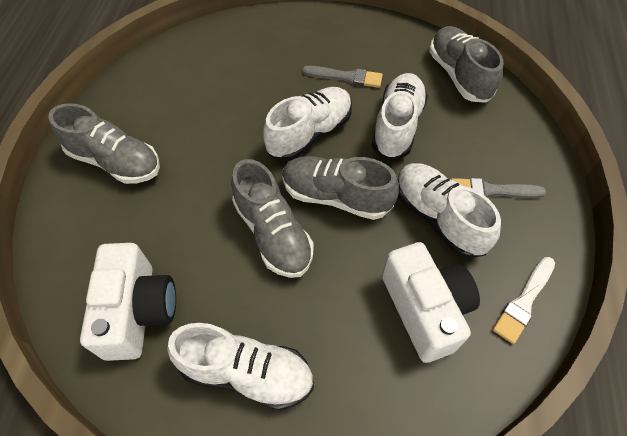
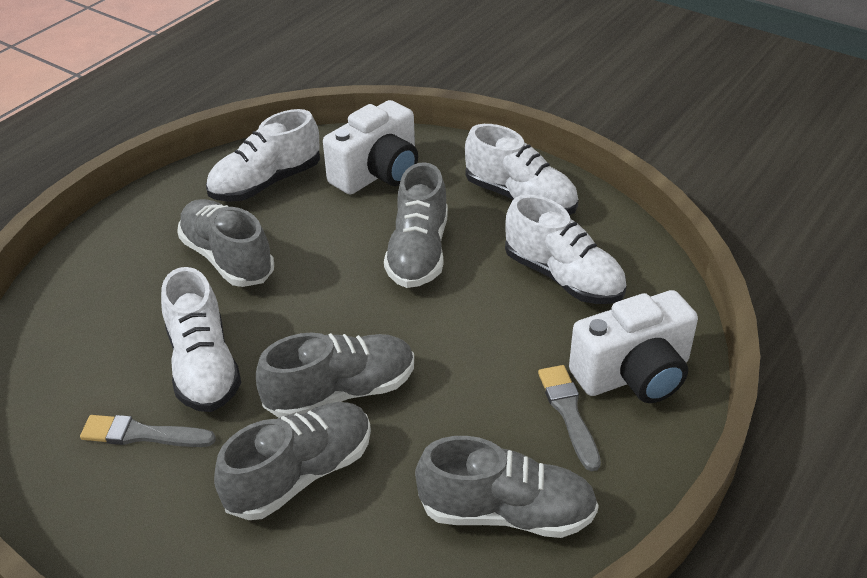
grey shoe: 4 -> 5
white brush: 1 -> 0

